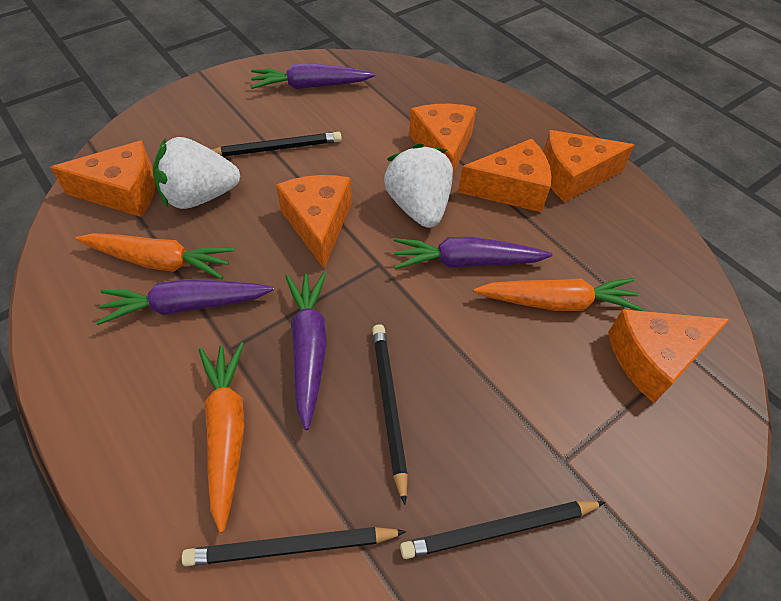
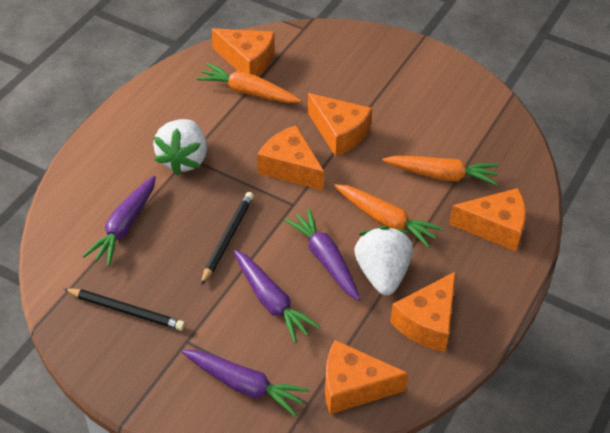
black pencil: 4 -> 2

